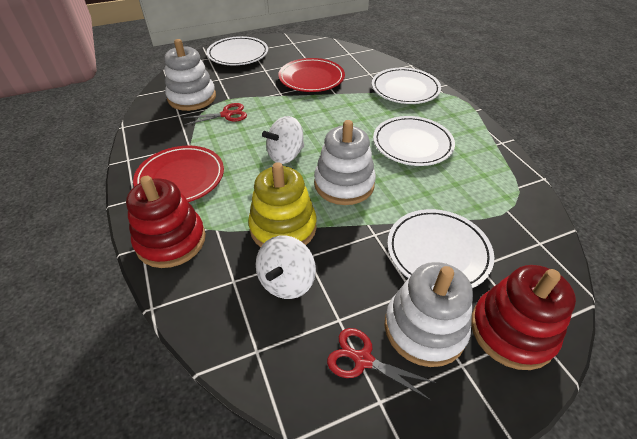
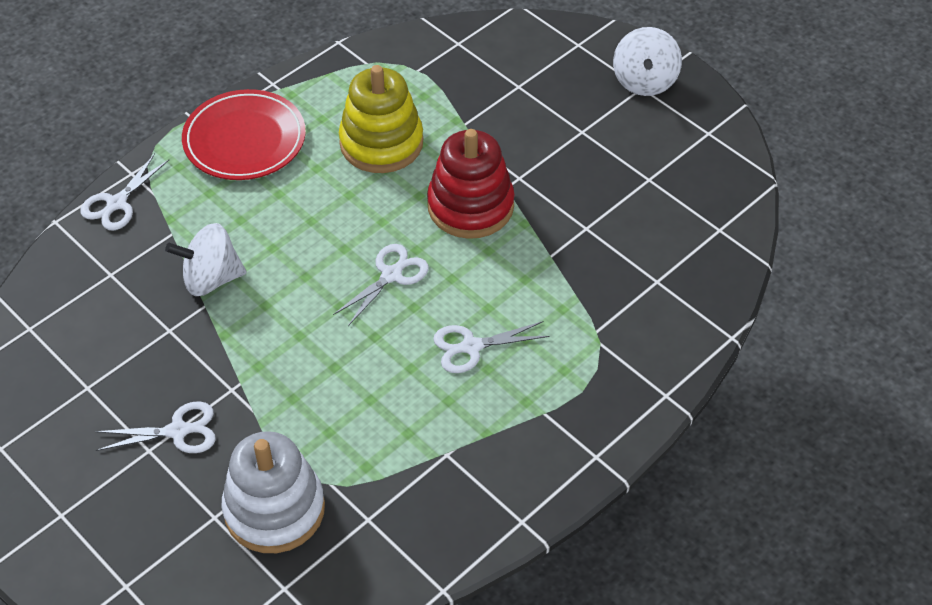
red plate: 2 -> 1
red scissors: 2 -> 0
red stacking toy: 2 -> 1
white plate: 4 -> 0
white scissors: 0 -> 4
white stacking toy: 3 -> 1

